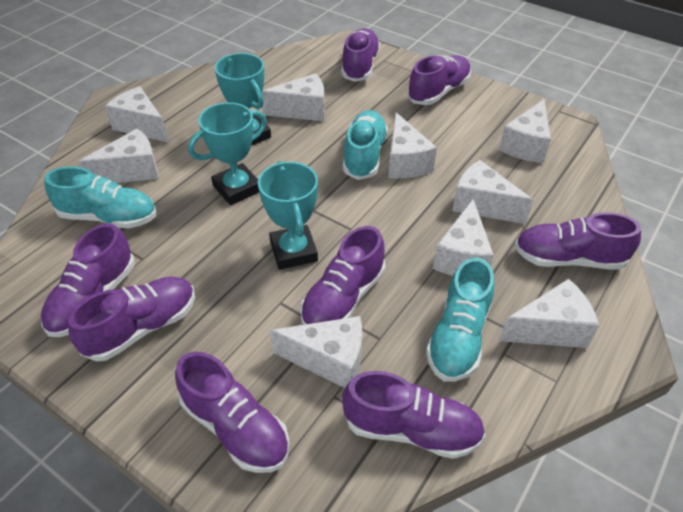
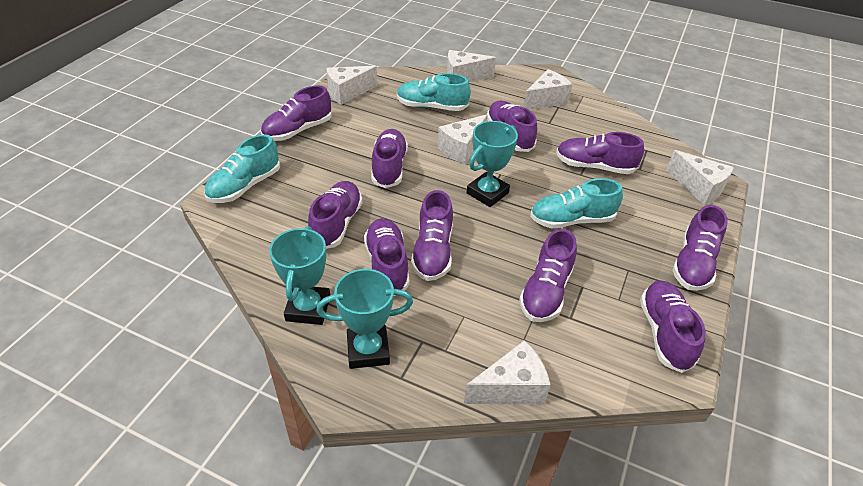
purple shoe: 8 -> 10
white cheese: 9 -> 6

